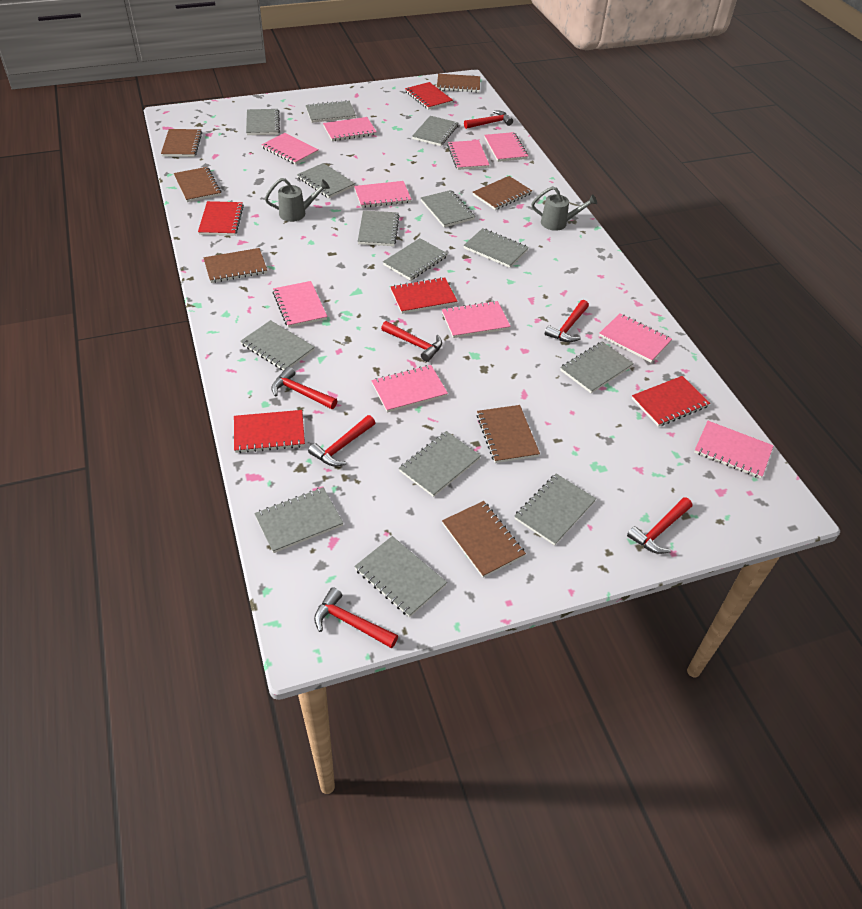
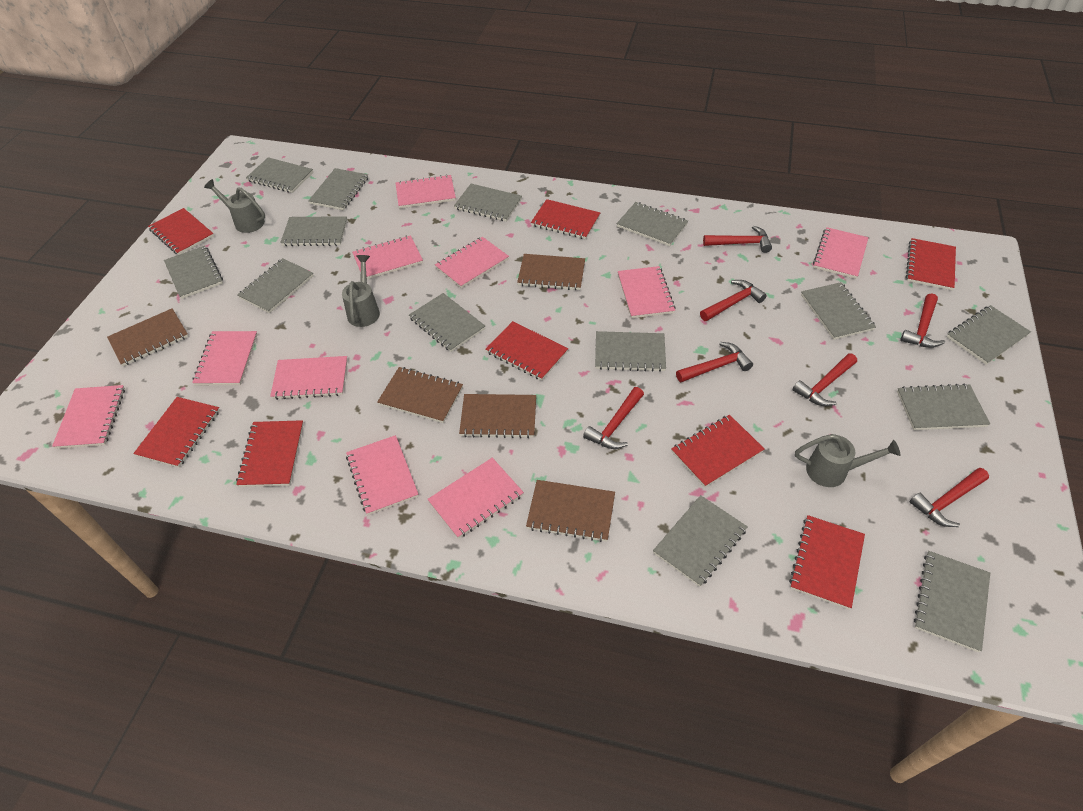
brown notebook: 7 -> 5
grey watering can: 2 -> 3
red notebook: 5 -> 8

